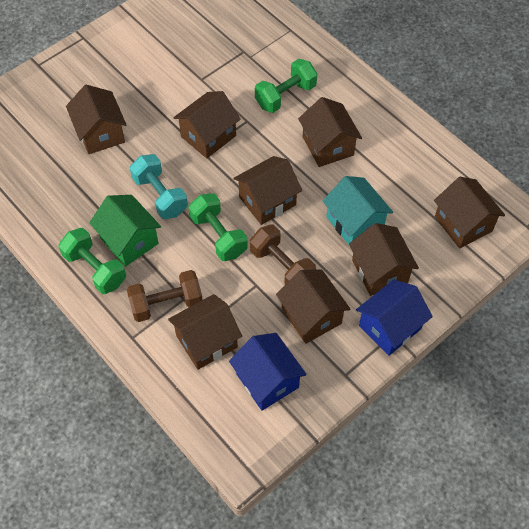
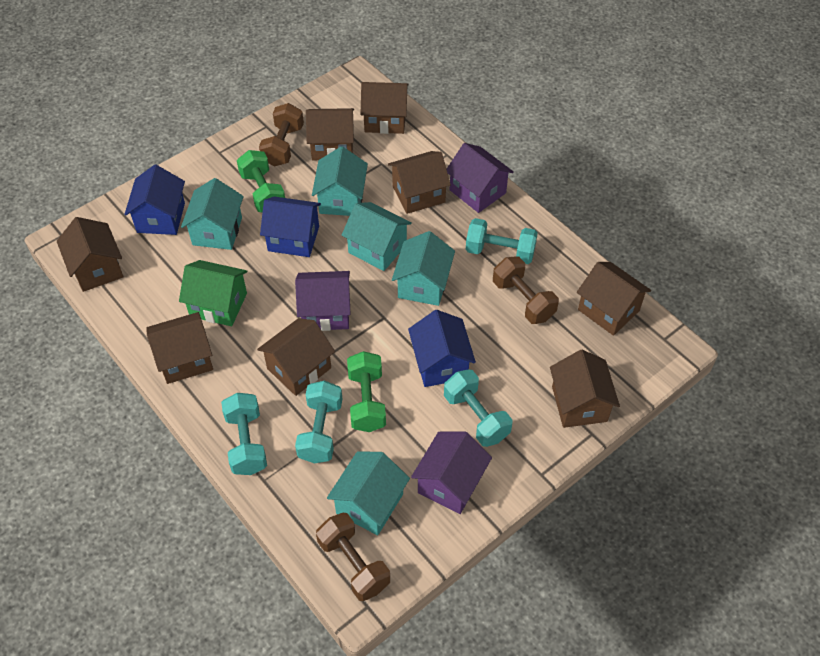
blue house: 2 -> 3
brown dumbbell: 2 -> 3
green dumbbell: 3 -> 2
purple house: 0 -> 3
turquoise dumbbell: 1 -> 4
turquoise house: 1 -> 5

